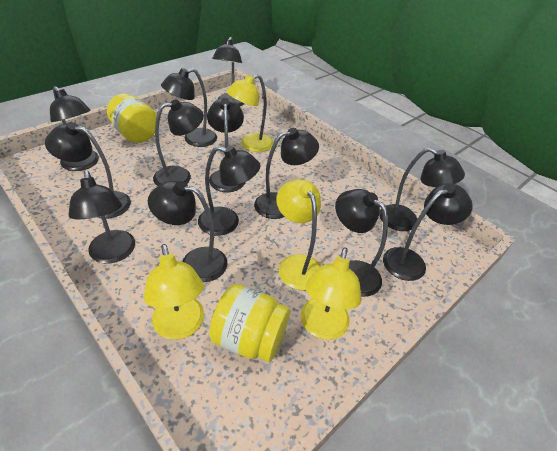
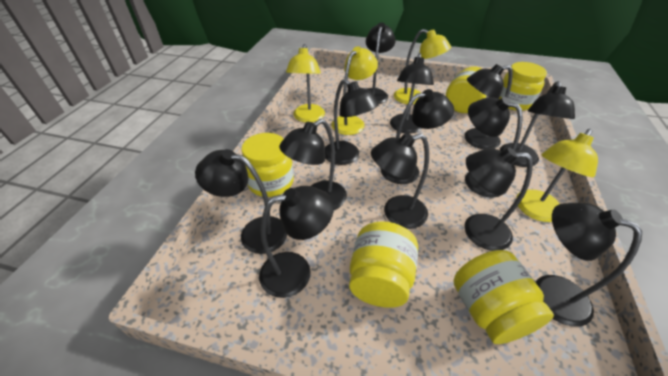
yellow jar: 2 -> 5

